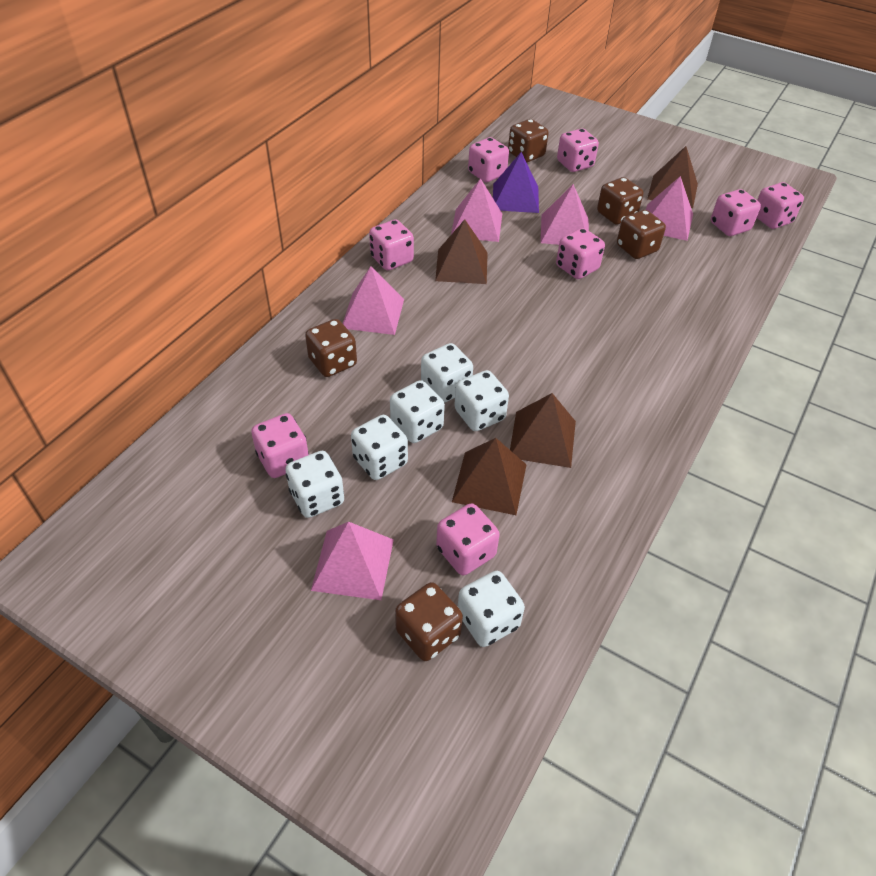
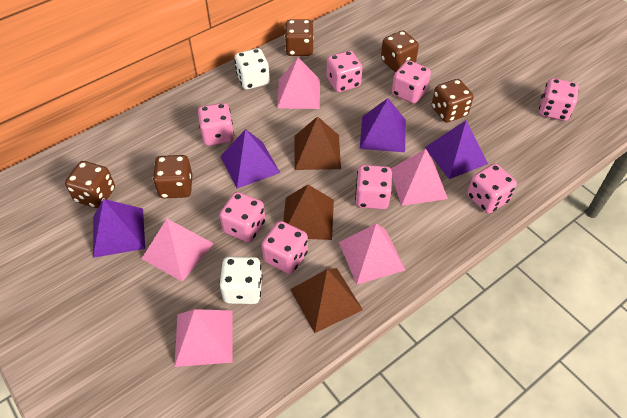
brown pyramid: 4 -> 3
purple pyramid: 1 -> 4
white dice: 6 -> 2

